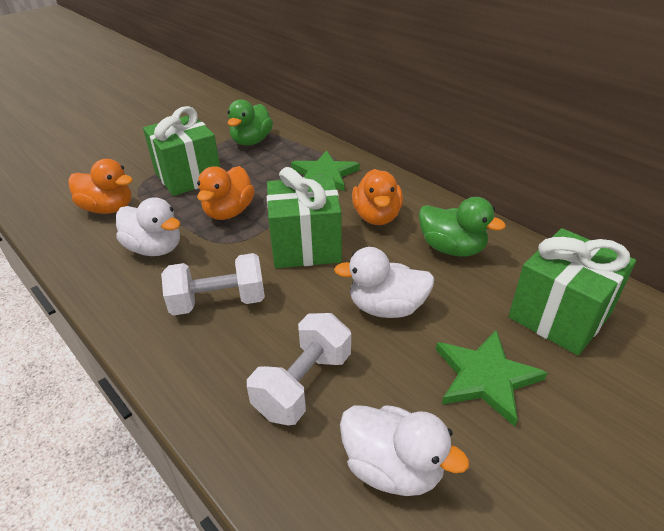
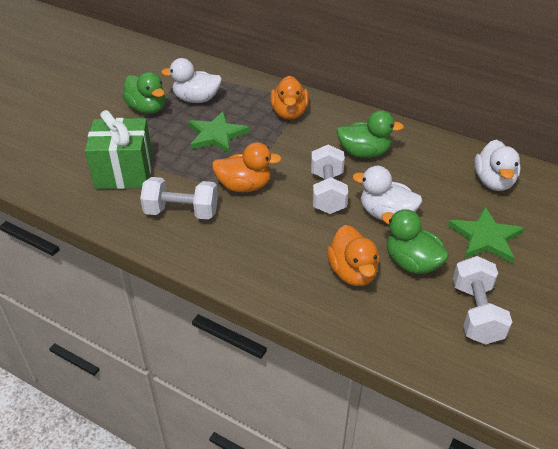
green duck: 2 -> 3
green gift: 3 -> 1
white dumbbell: 2 -> 3

